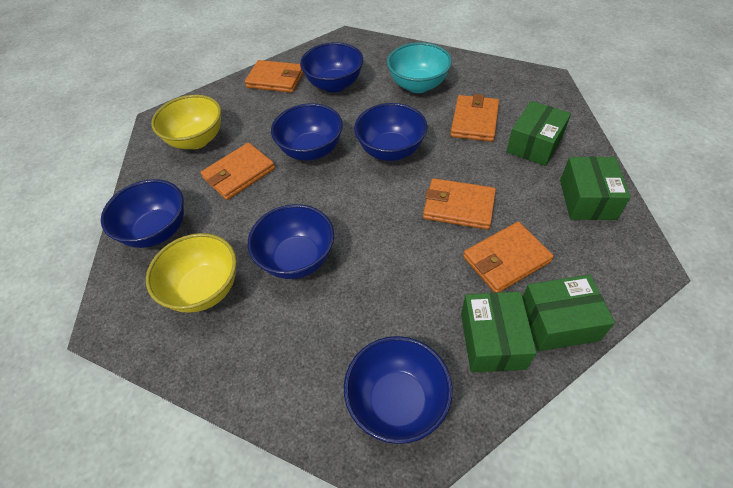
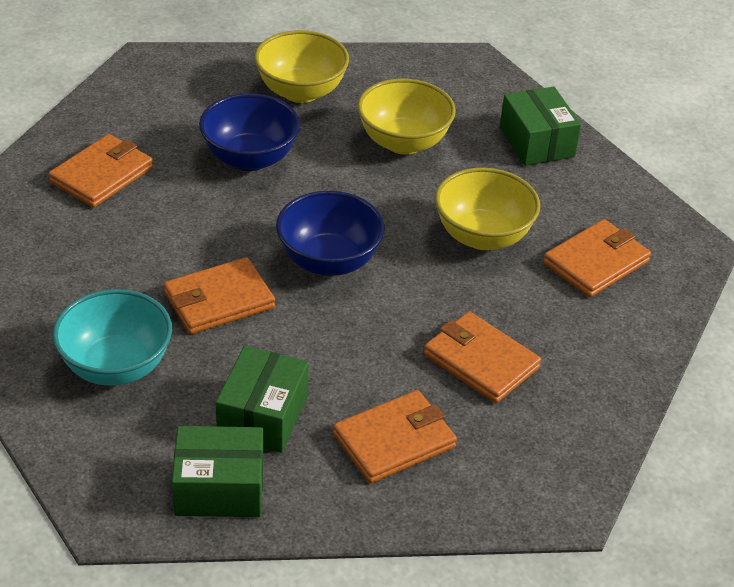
blue bowl: 6 -> 2
green box: 4 -> 3
yellow bowl: 2 -> 3

